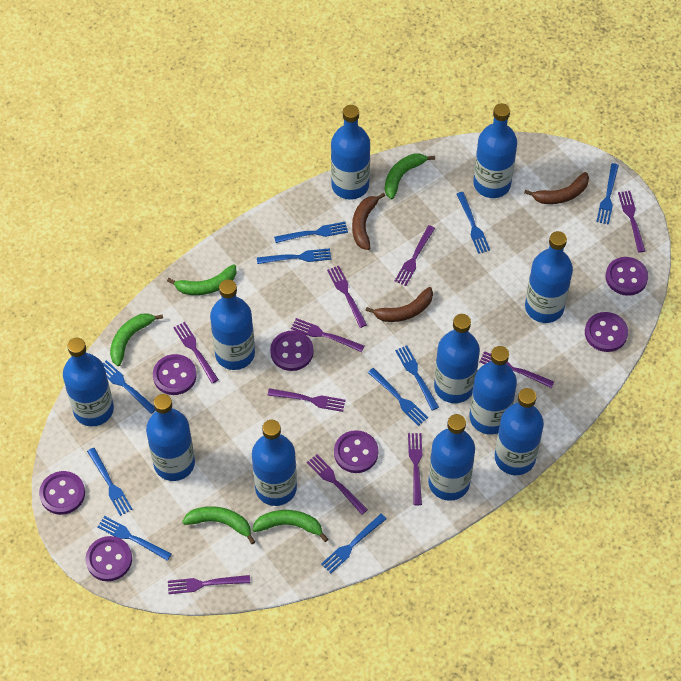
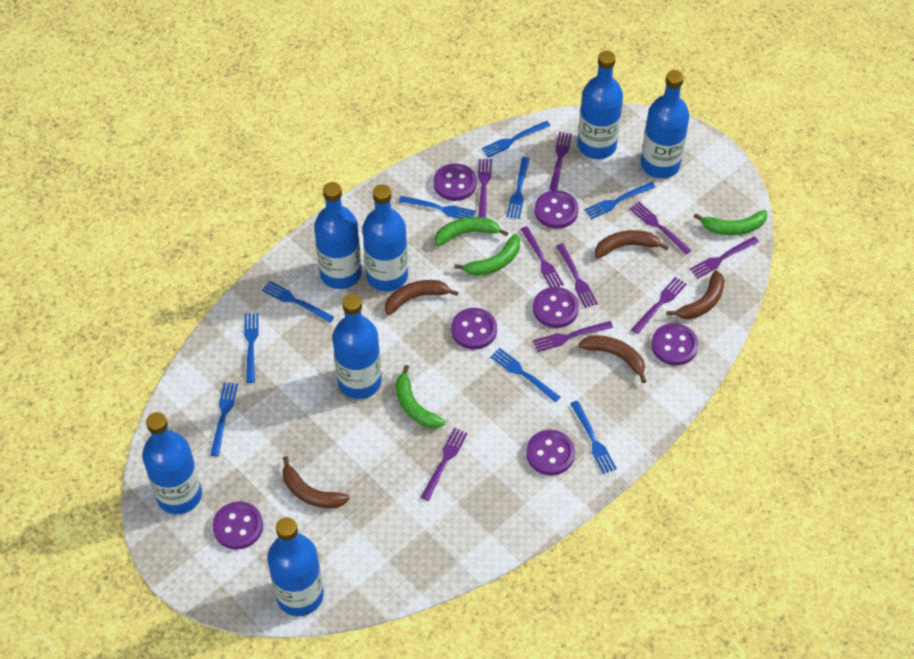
blue bottle: 11 -> 7
blue fork: 10 -> 9
brown banana: 3 -> 5
green banana: 5 -> 4
purple fork: 10 -> 9

